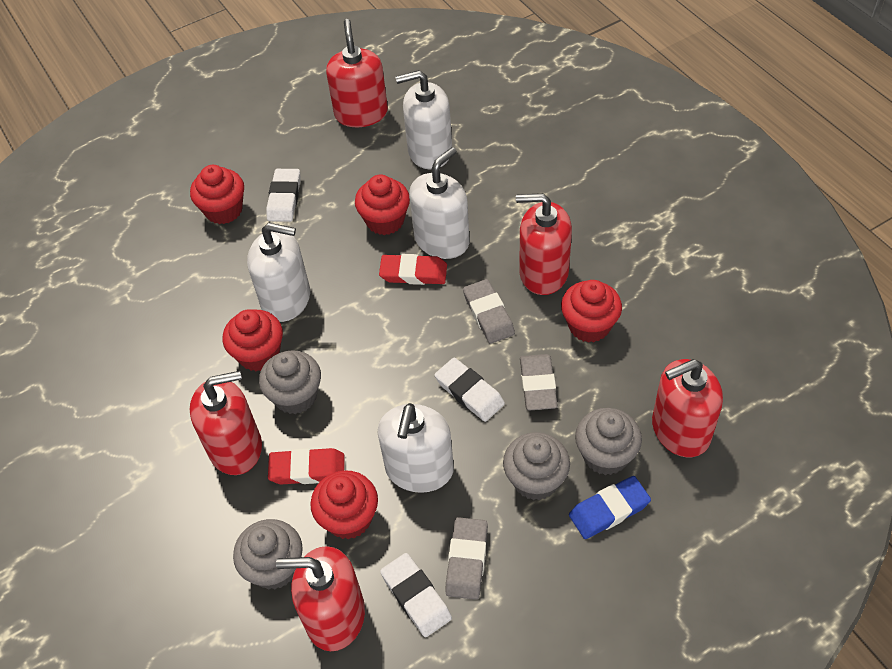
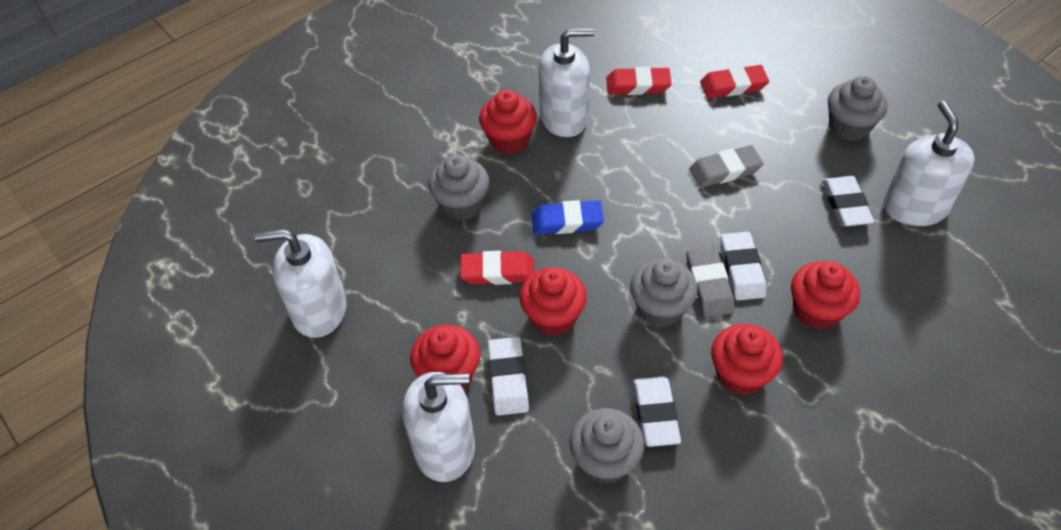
grey eraser: 3 -> 2
red eraser: 2 -> 3
red soap dispenser: 5 -> 0
white eraser: 3 -> 4

